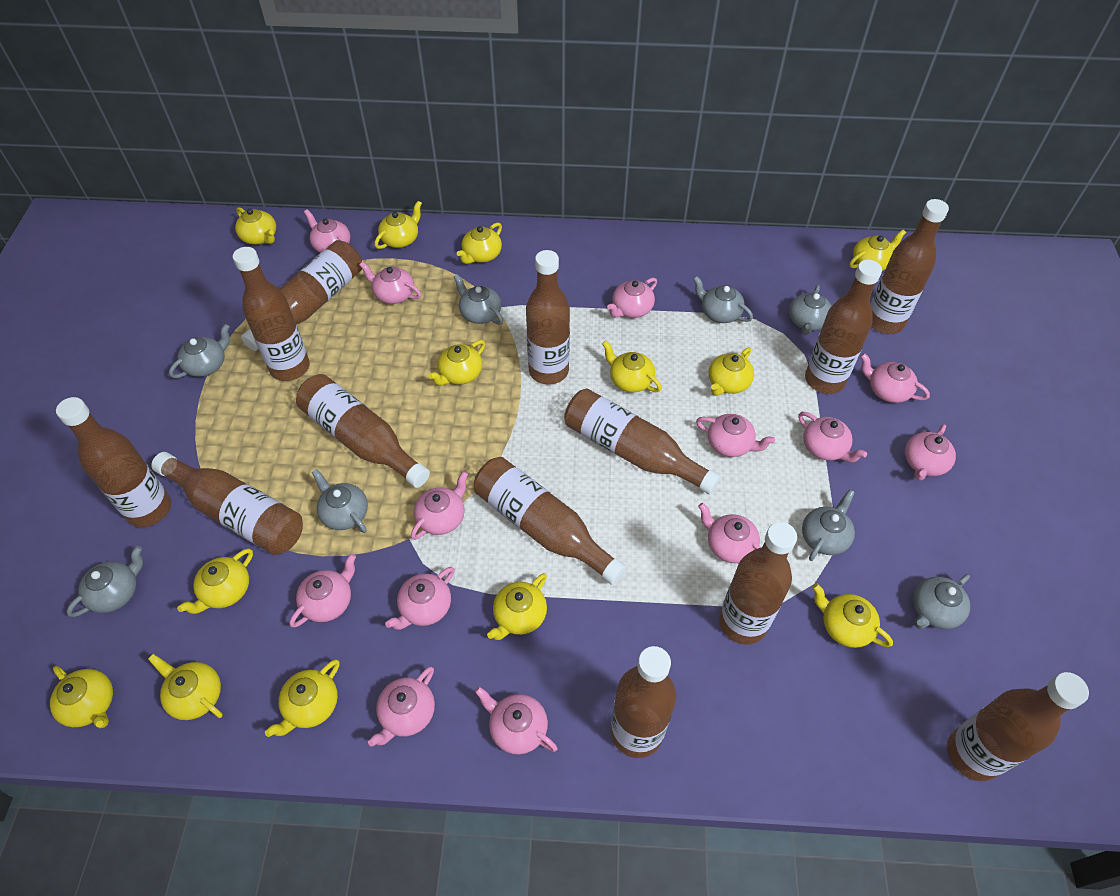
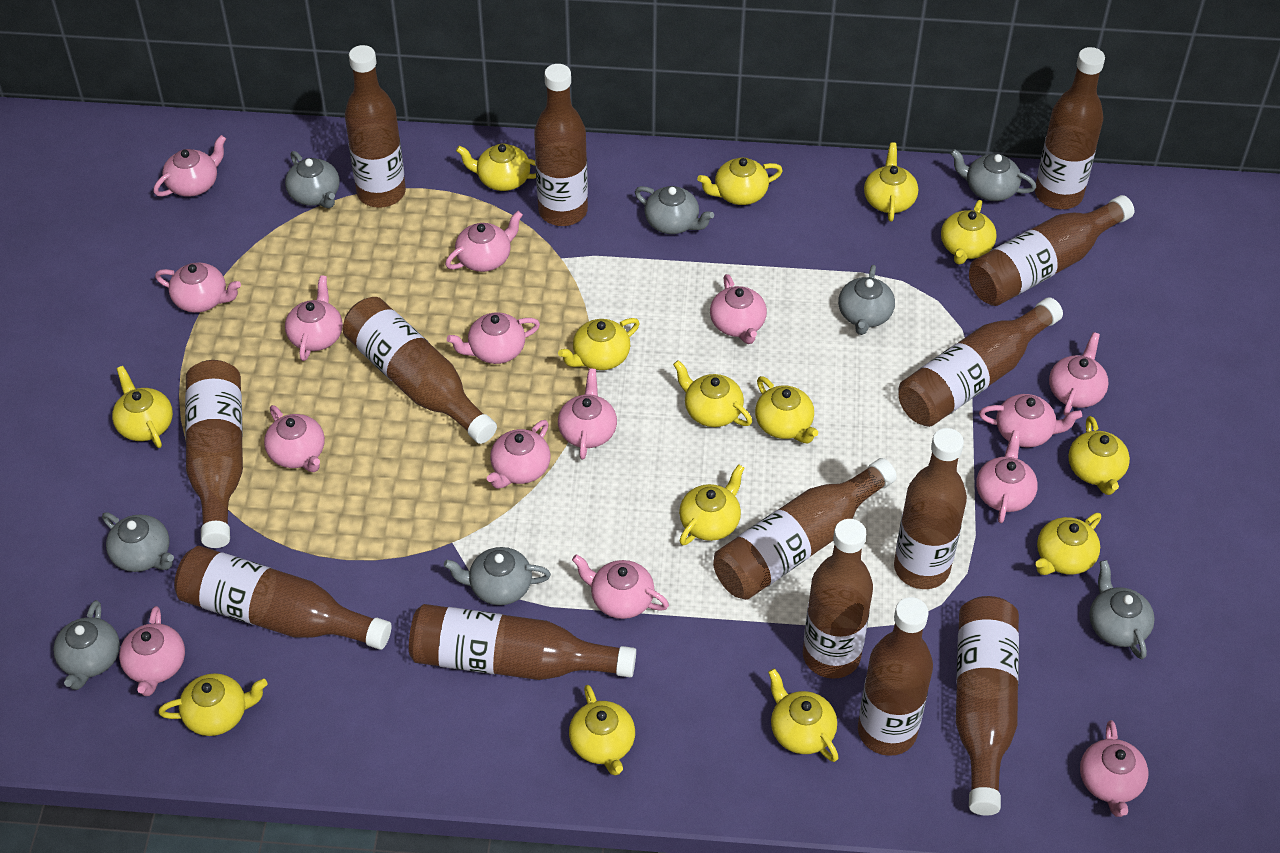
brown bottle: 13 -> 14
pink teapot: 13 -> 15
yellow teapot: 13 -> 14

